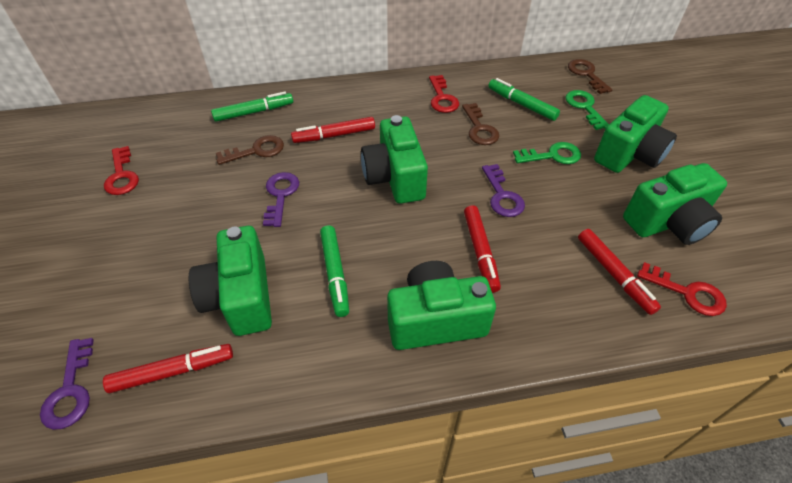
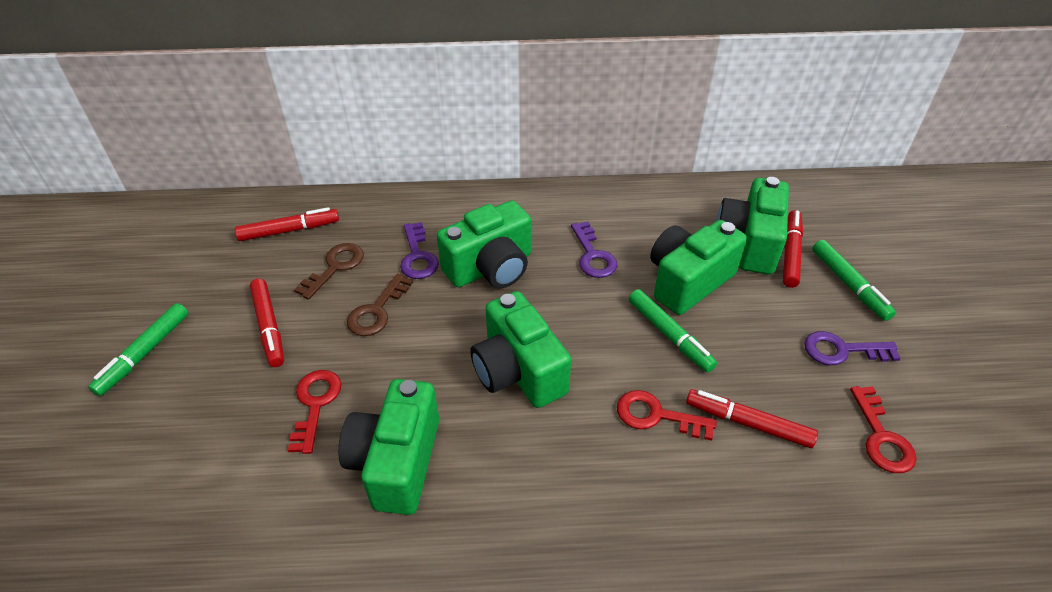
brown key: 3 -> 2
green key: 2 -> 0

